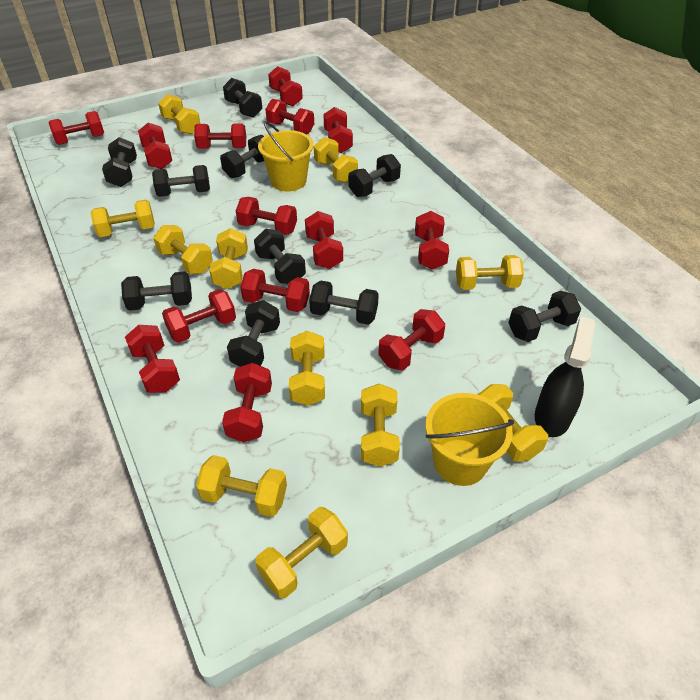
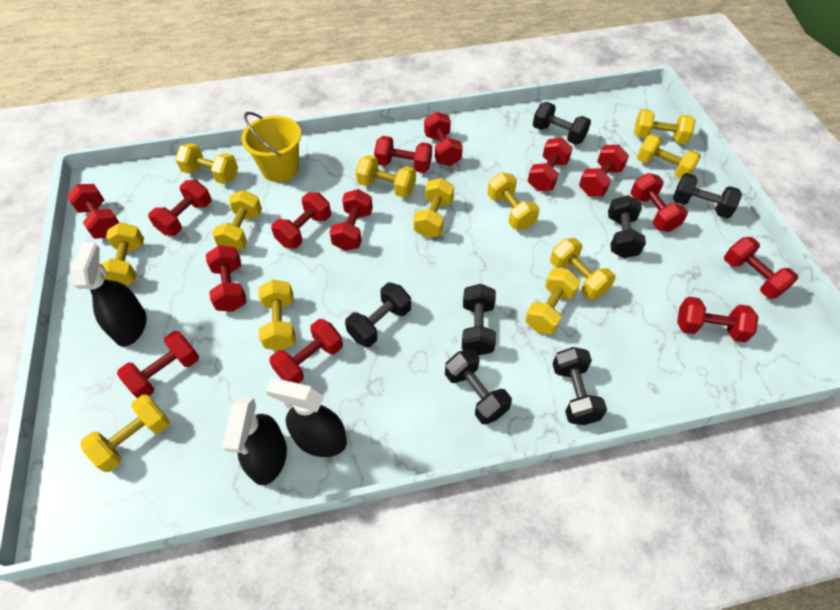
black dumbbell: 10 -> 7
black spray bottle: 1 -> 3
yellow bucket: 2 -> 1
yellow dumbbell: 11 -> 12

